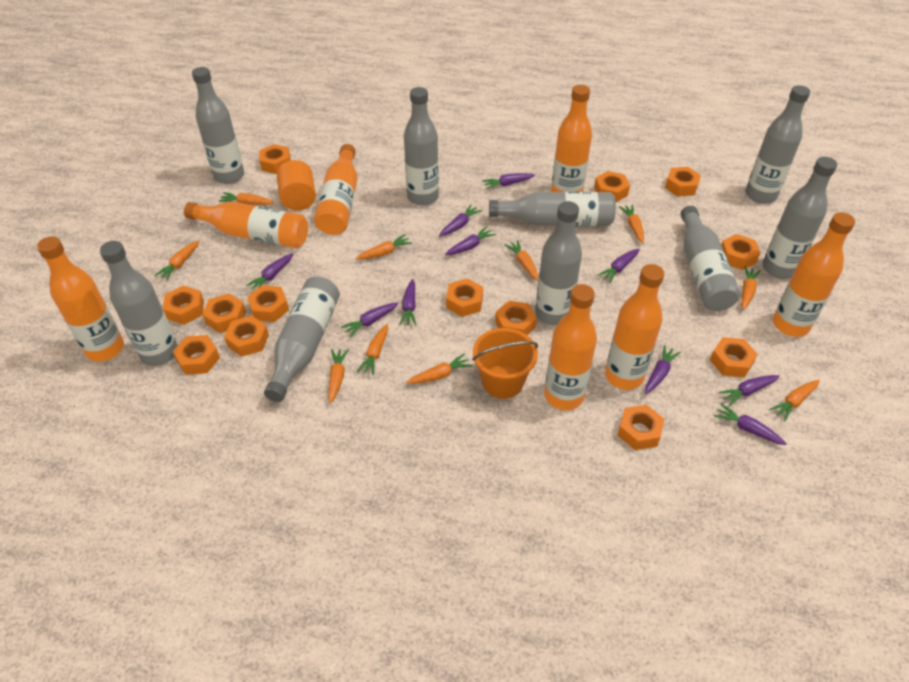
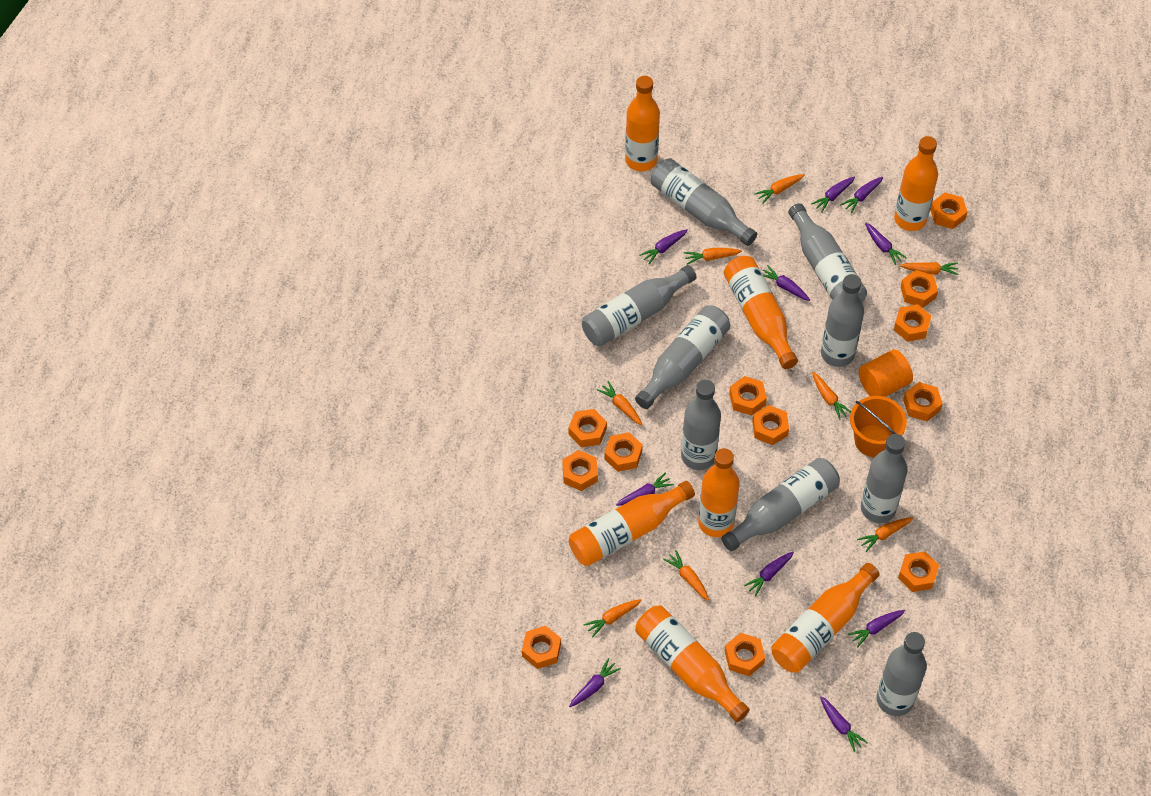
orange carrot: 10 -> 8
orange nut: 13 -> 12

